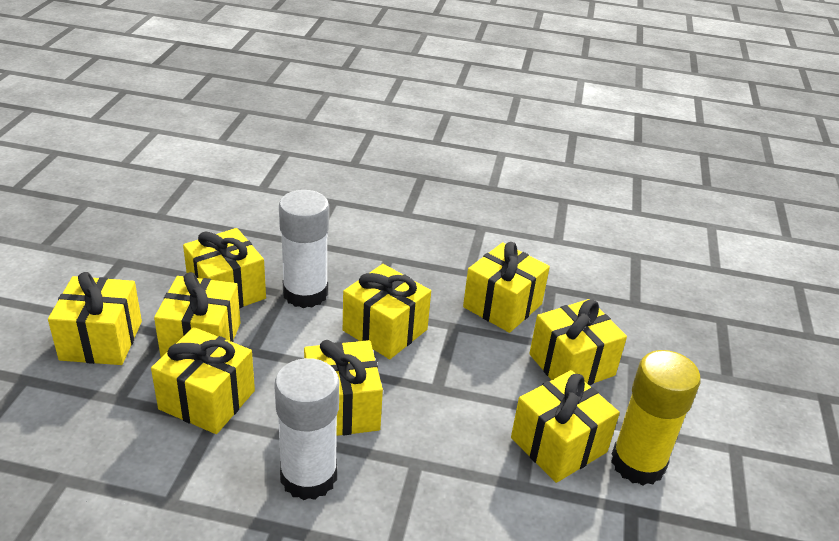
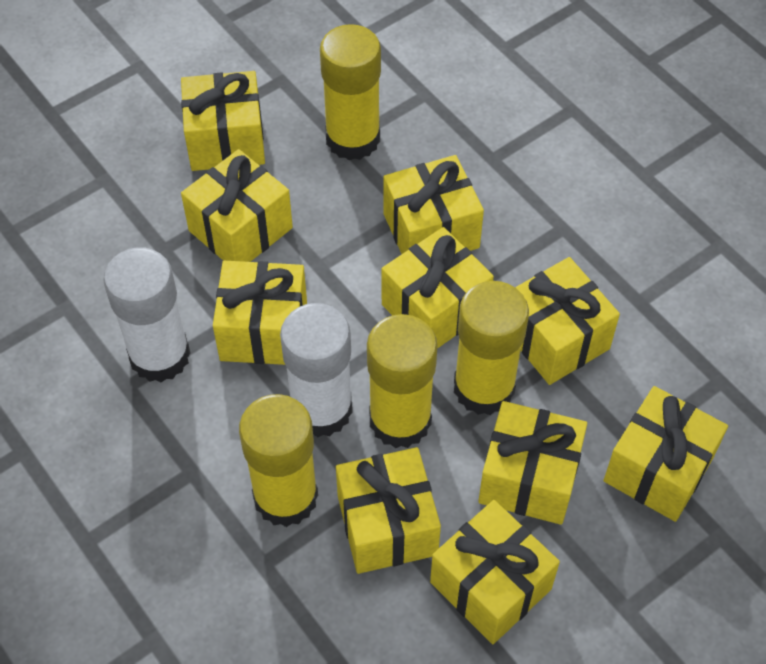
yellow gift: 9 -> 10
yellow glue stick: 1 -> 4

